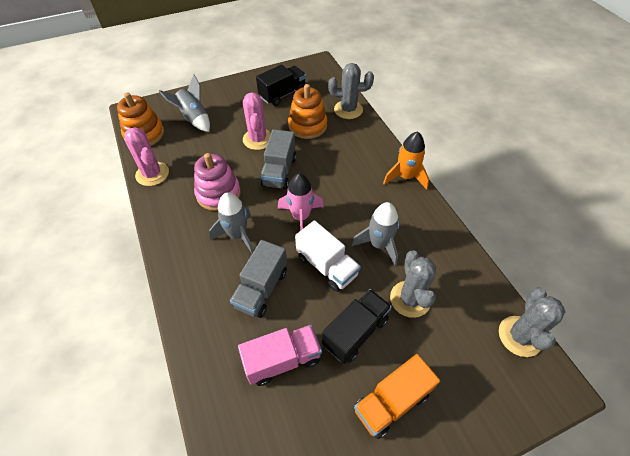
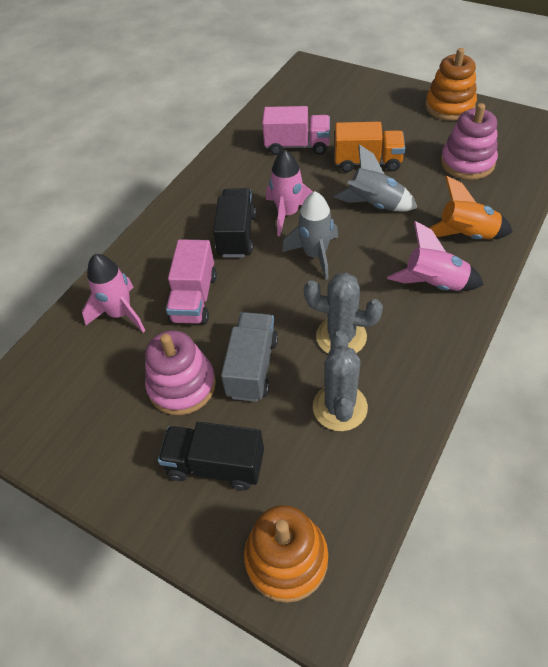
grey cactus: 3 -> 2
grey rocket: 3 -> 2
grey truck: 2 -> 1
pink cactus: 2 -> 0
pink rocket: 1 -> 3
pink stacking toy: 1 -> 2
pink truck: 1 -> 2
white truck: 1 -> 0

